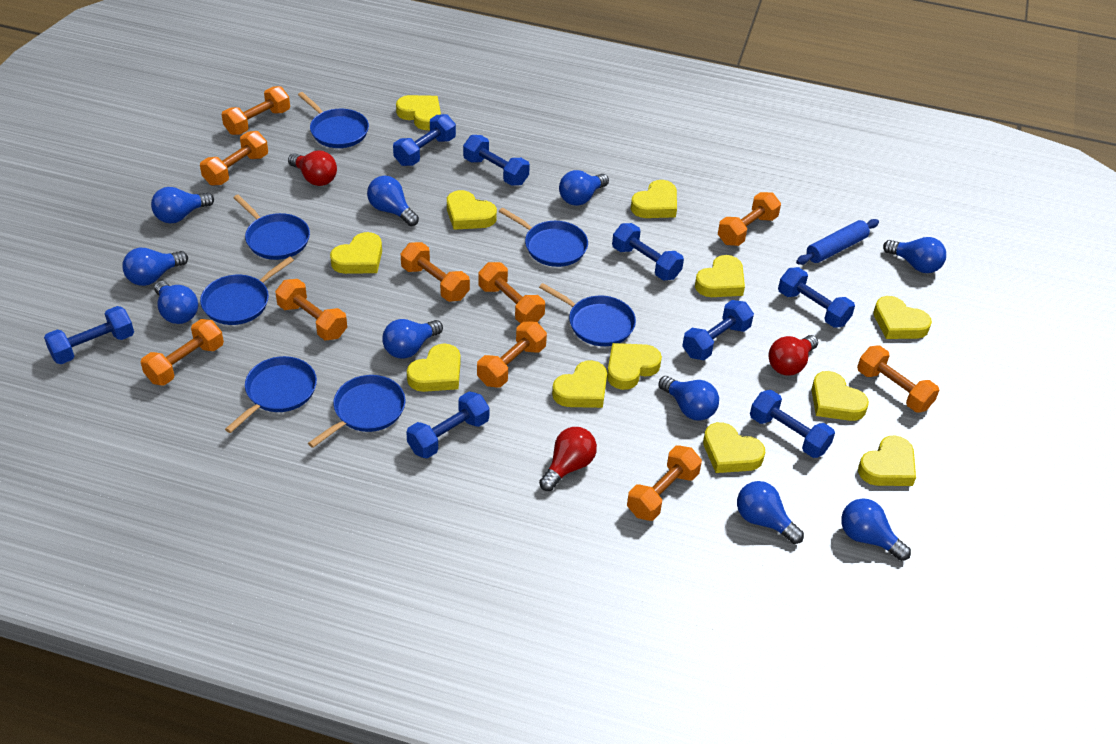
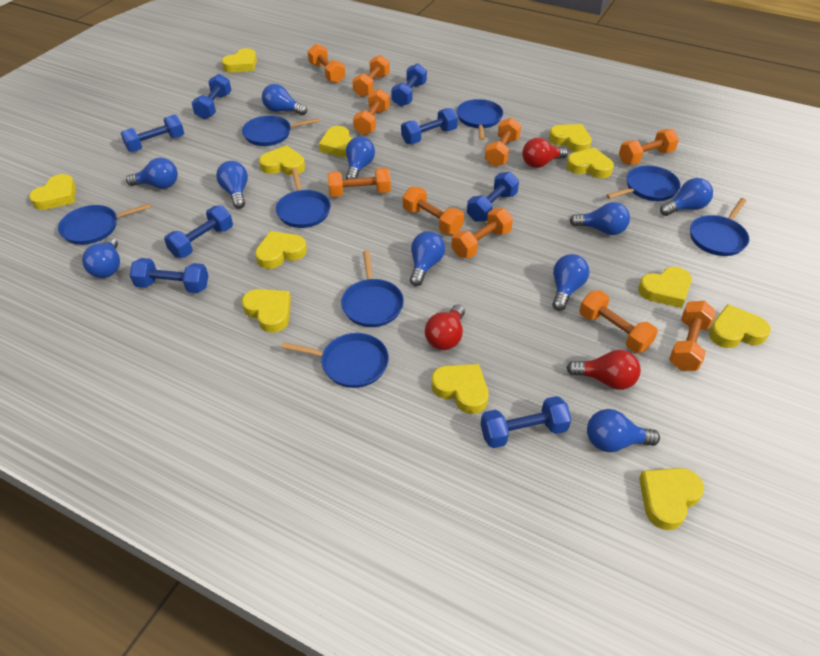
blue pan: 7 -> 8
blue rolling pin: 1 -> 0

